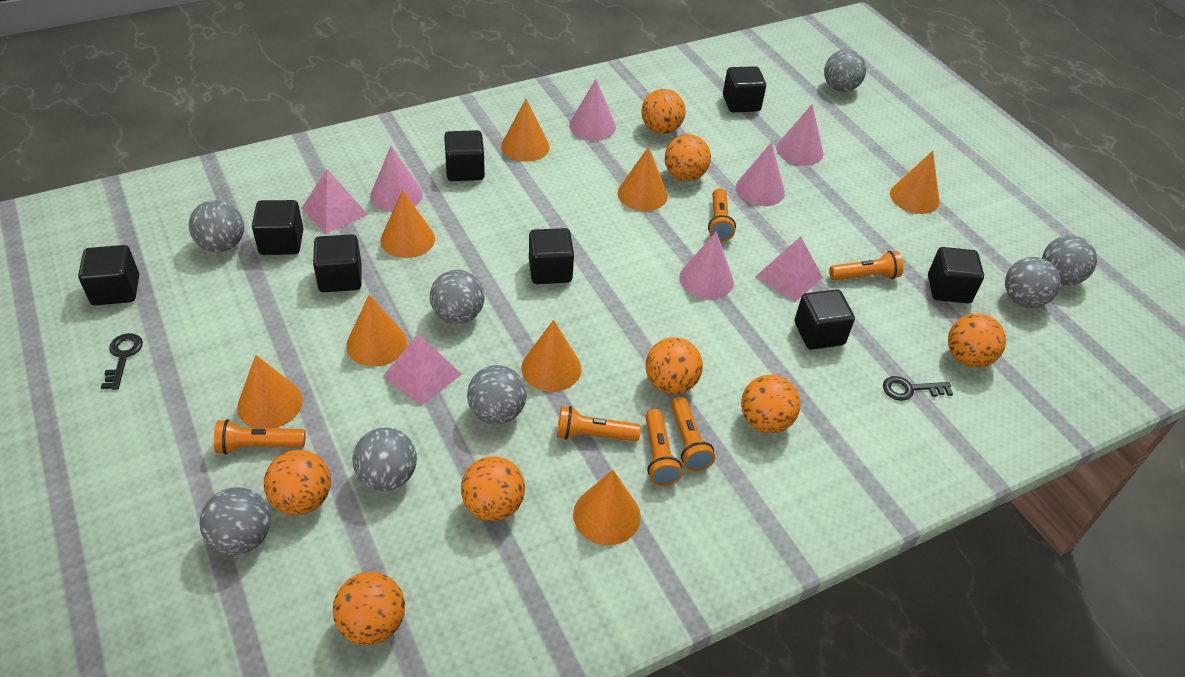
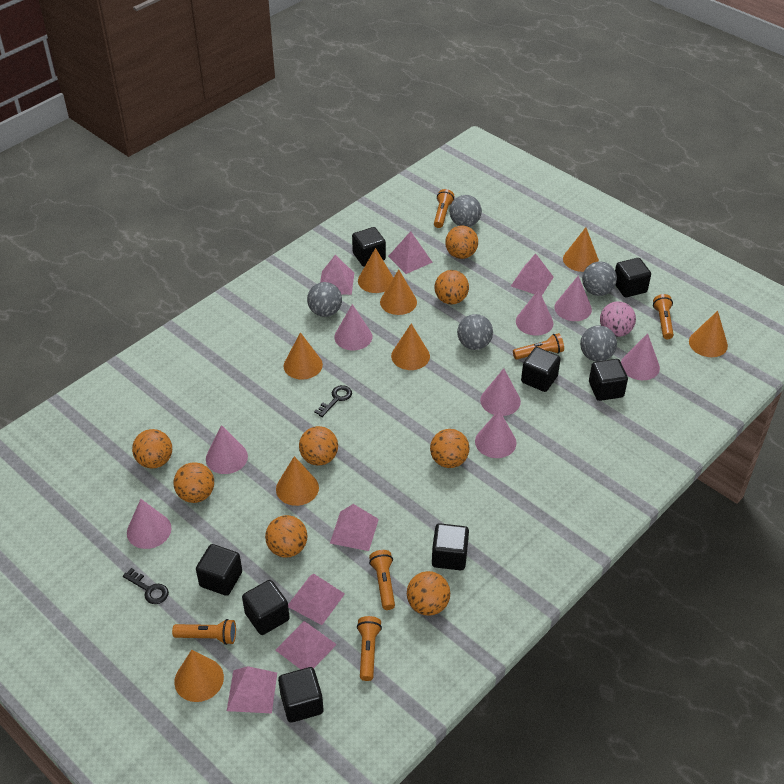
grey ball: 8 -> 5
pink ball: 0 -> 1
pink cone: 5 -> 8
pink pyramid: 3 -> 7

